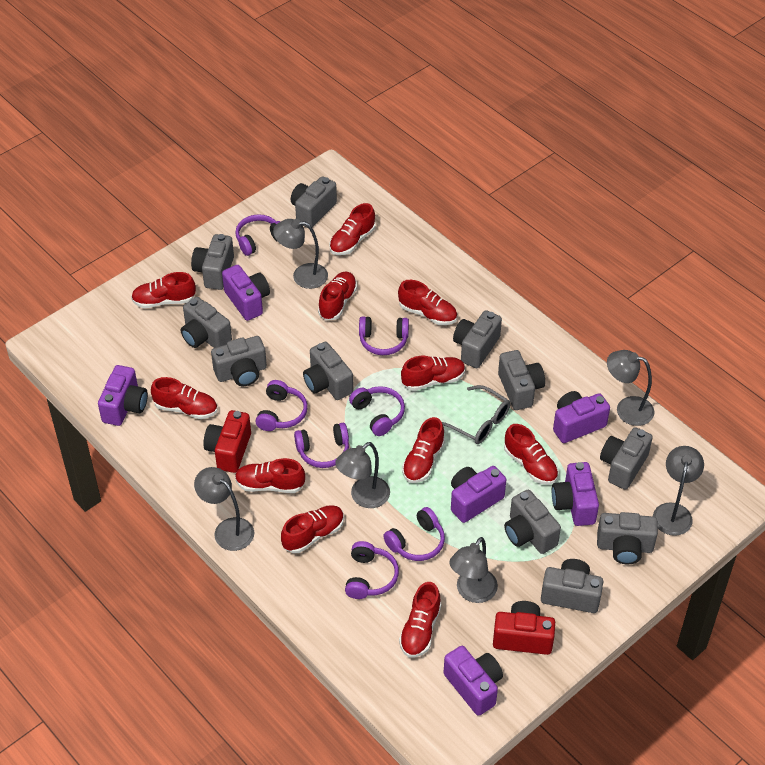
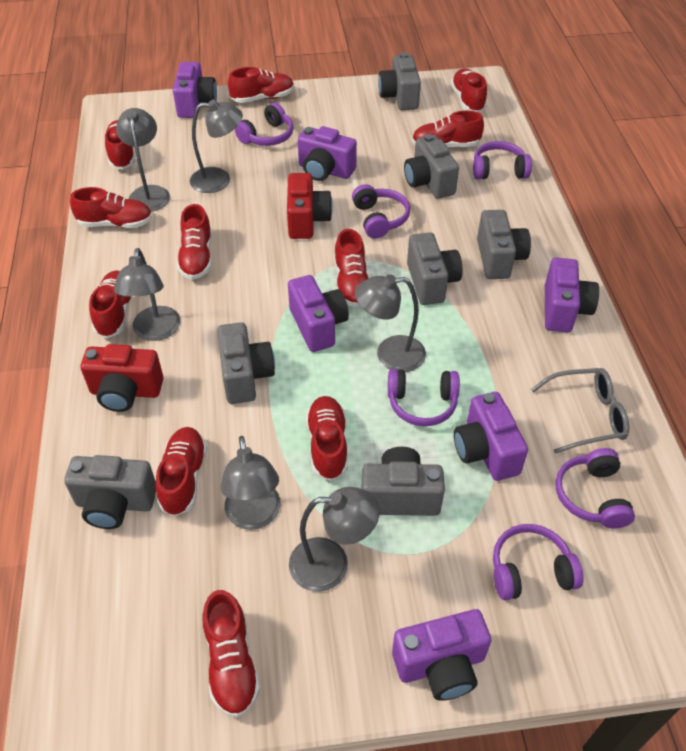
grey camera: 11 -> 7
purple headphones: 7 -> 6

